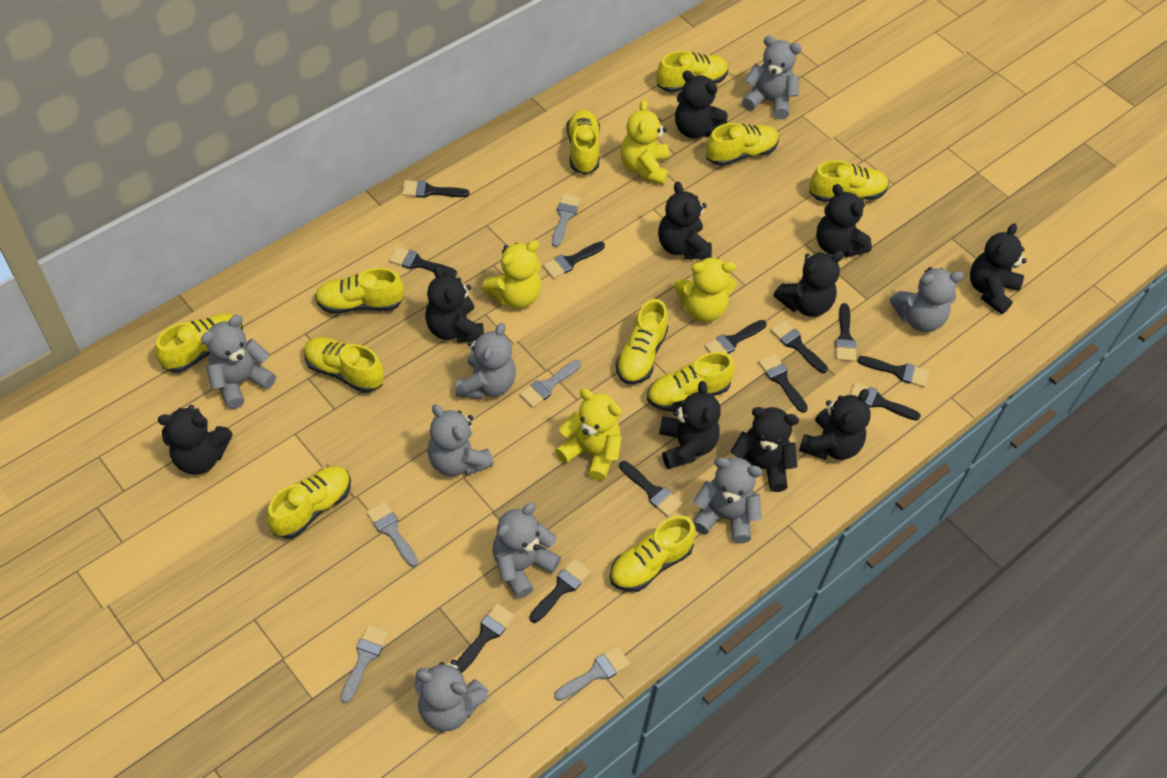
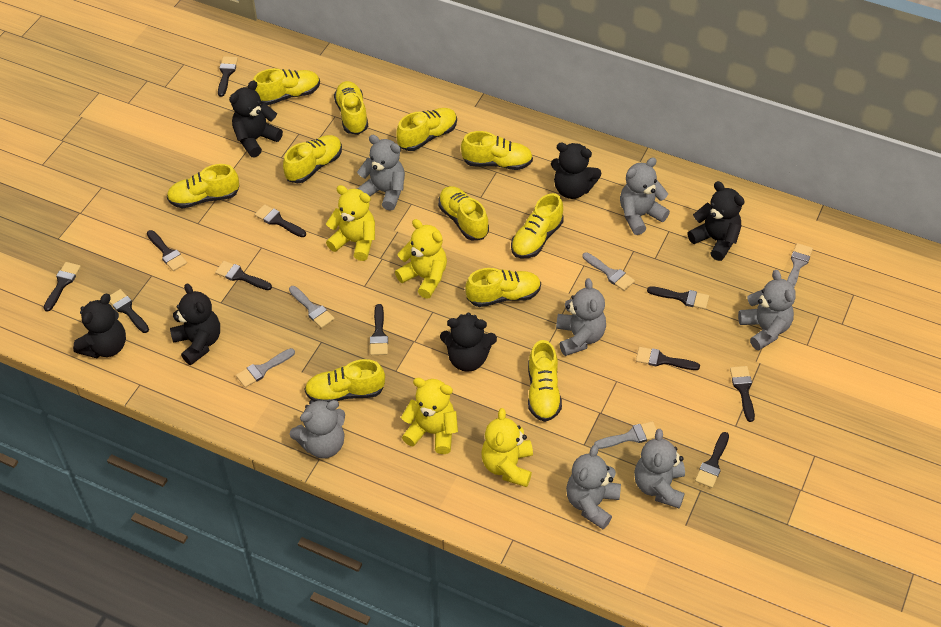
black brush: 12 -> 11
black teddy bear: 10 -> 6
grey teddy bear: 8 -> 7

